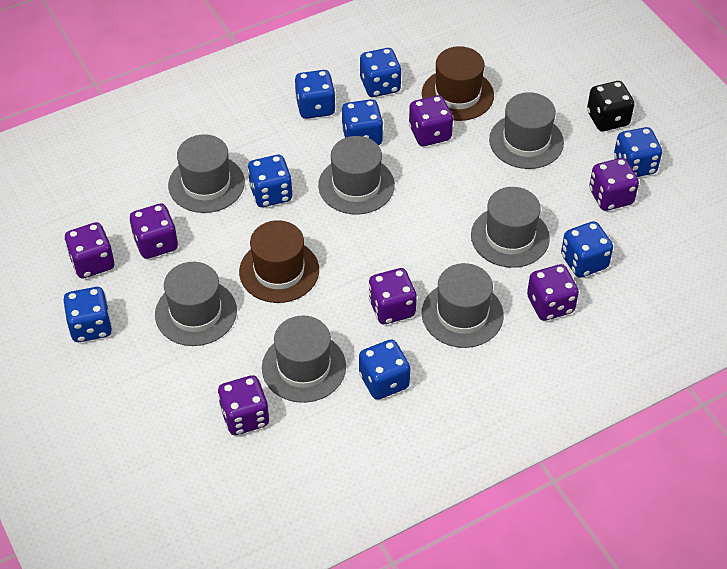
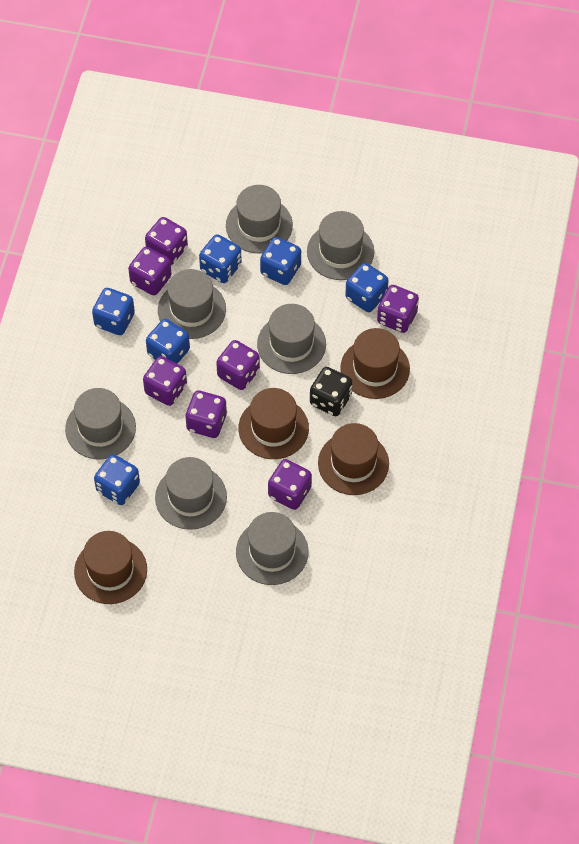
blue dice: 8 -> 6
brown hat: 2 -> 4

